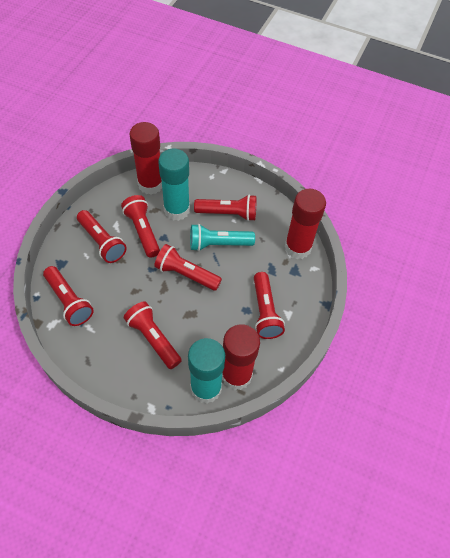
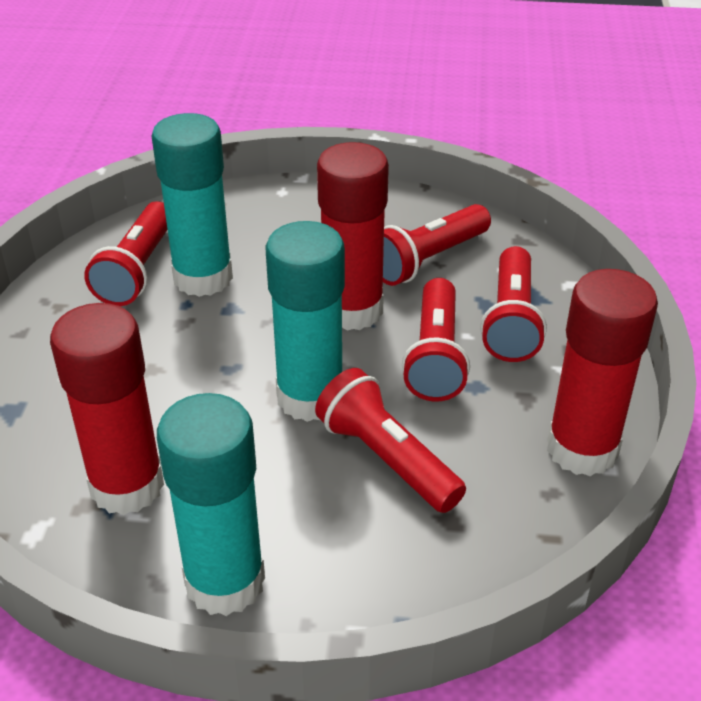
red flashlight: 7 -> 5
turquoise flashlight: 1 -> 0
turquoise glue stick: 2 -> 3

